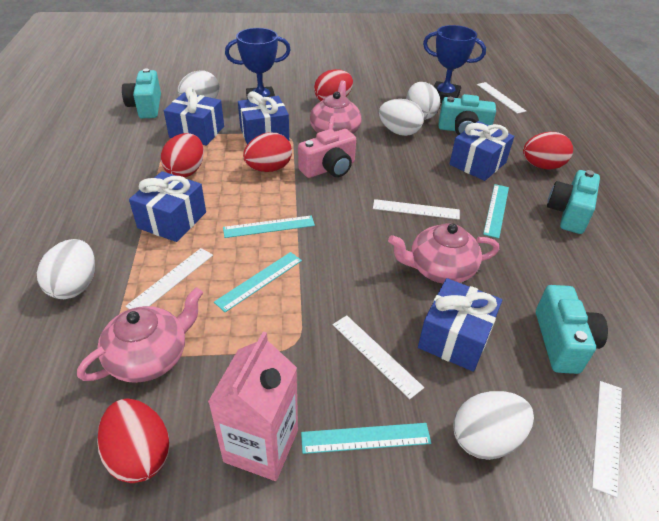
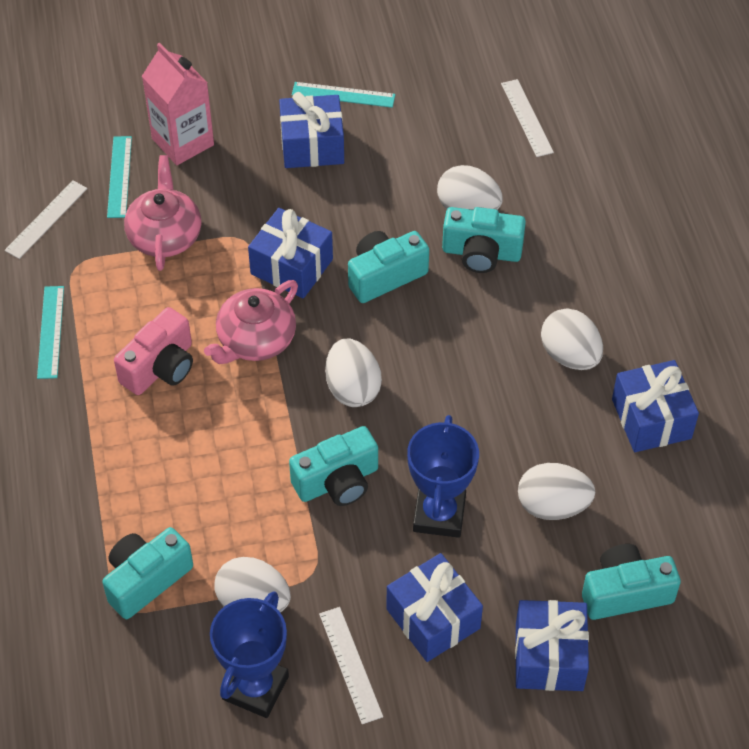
pink teapot: 3 -> 2
red egg: 5 -> 0
turquoise camera: 4 -> 5
turquoise ruler: 4 -> 3
white ruler: 5 -> 3

